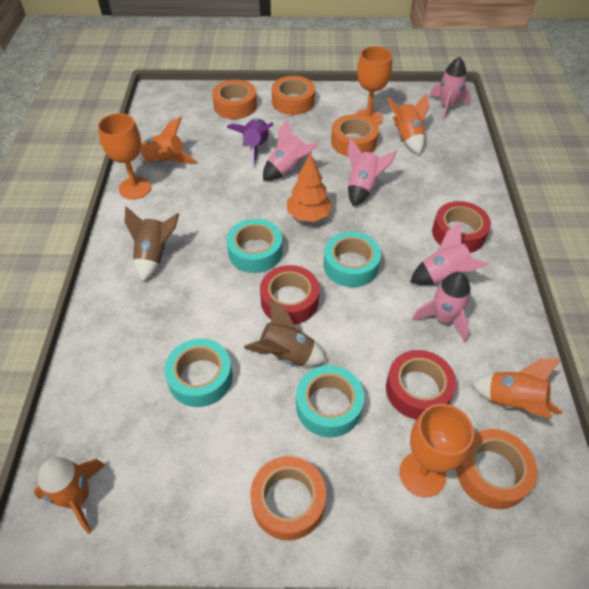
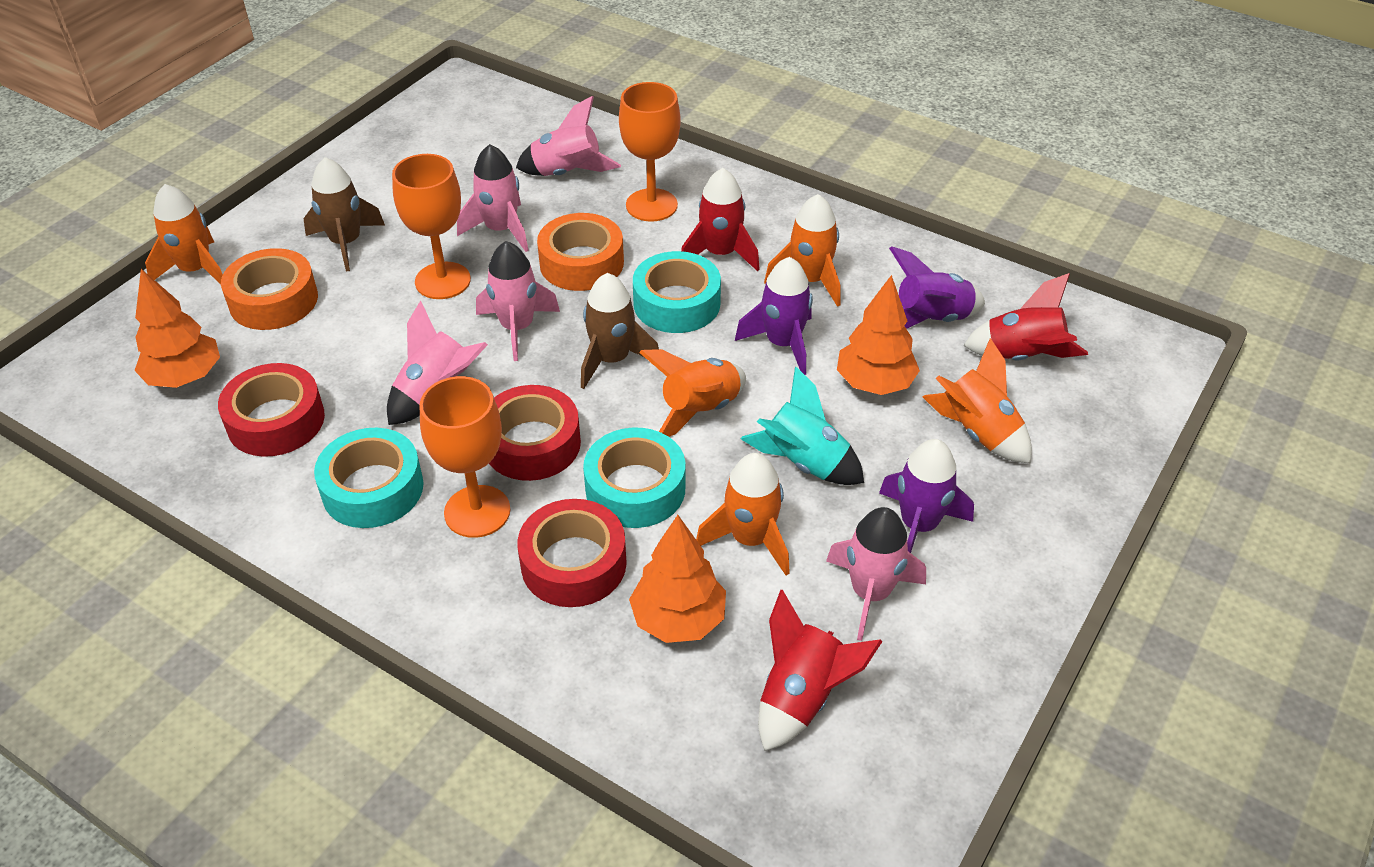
orange rocket: 4 -> 5
orange tape: 5 -> 2
orange tree: 1 -> 3
purple rocket: 1 -> 3
red rocket: 0 -> 3
turquoise rocket: 0 -> 1
turquoise tape: 4 -> 3

